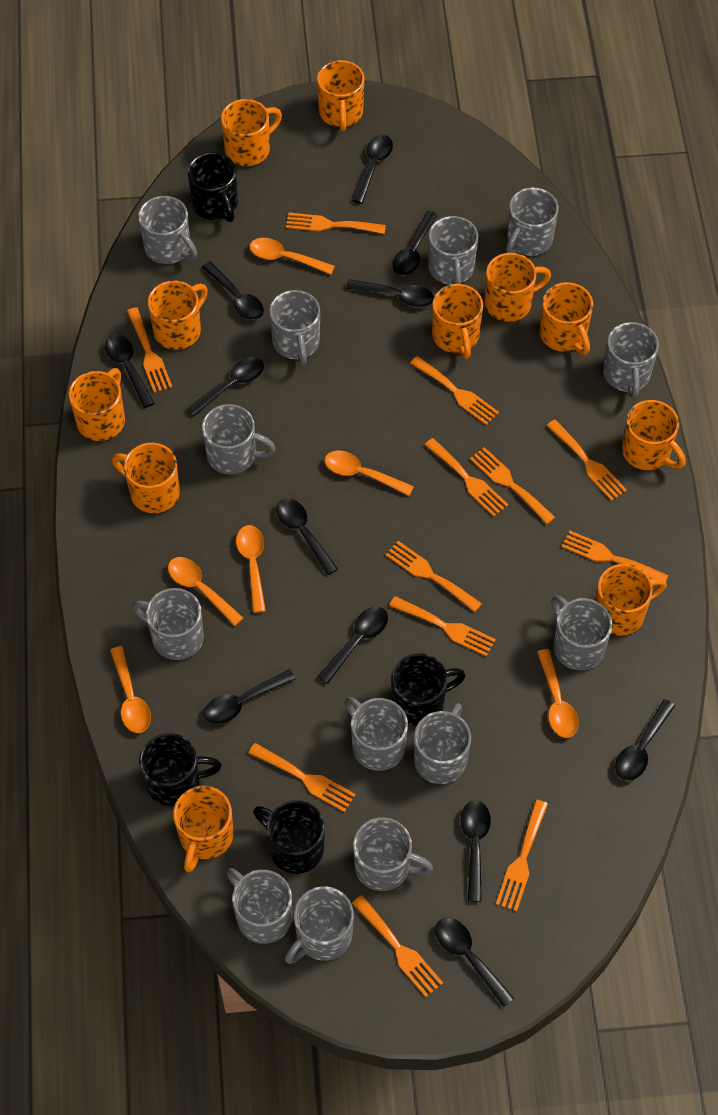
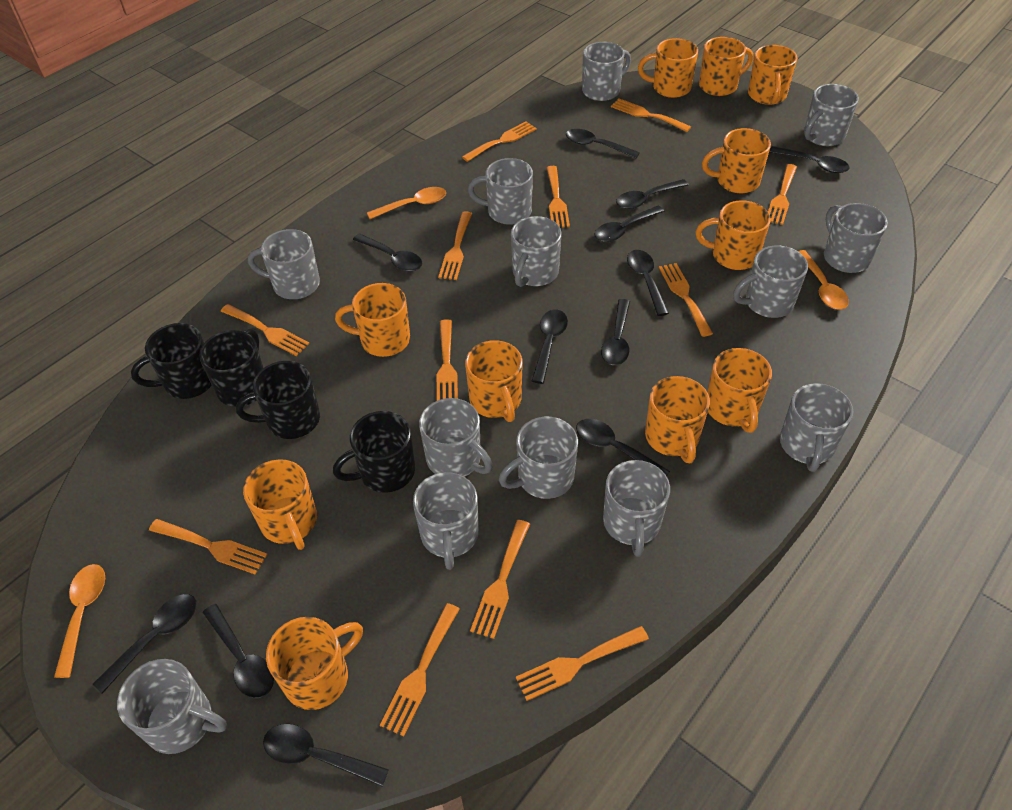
orange spoon: 6 -> 3

